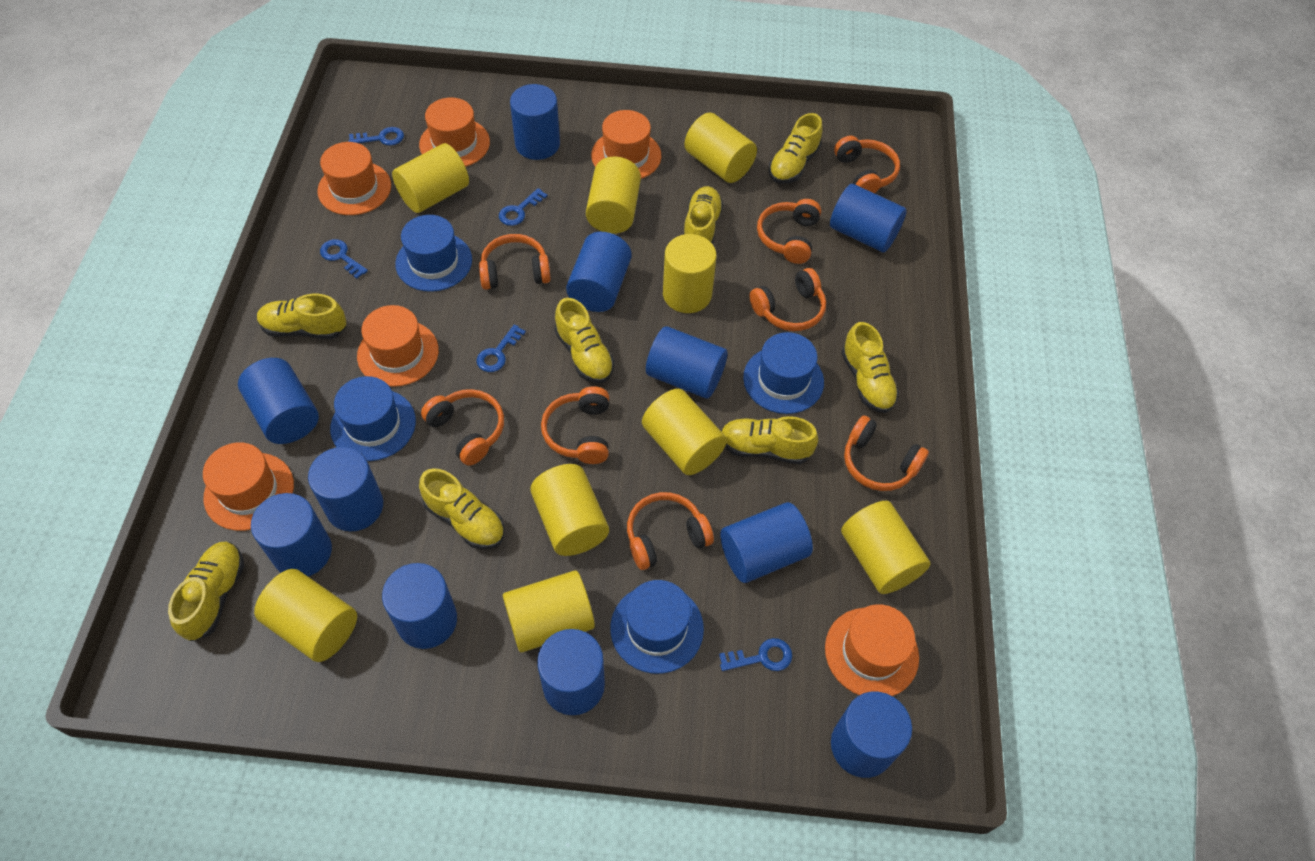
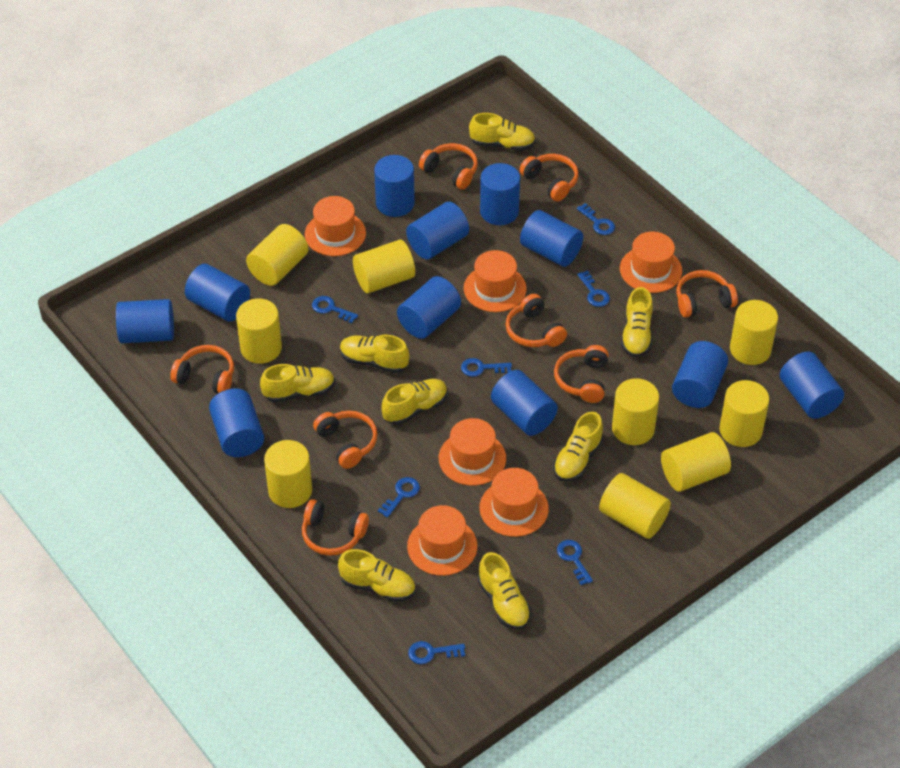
blue hat: 4 -> 0
blue key: 5 -> 7

